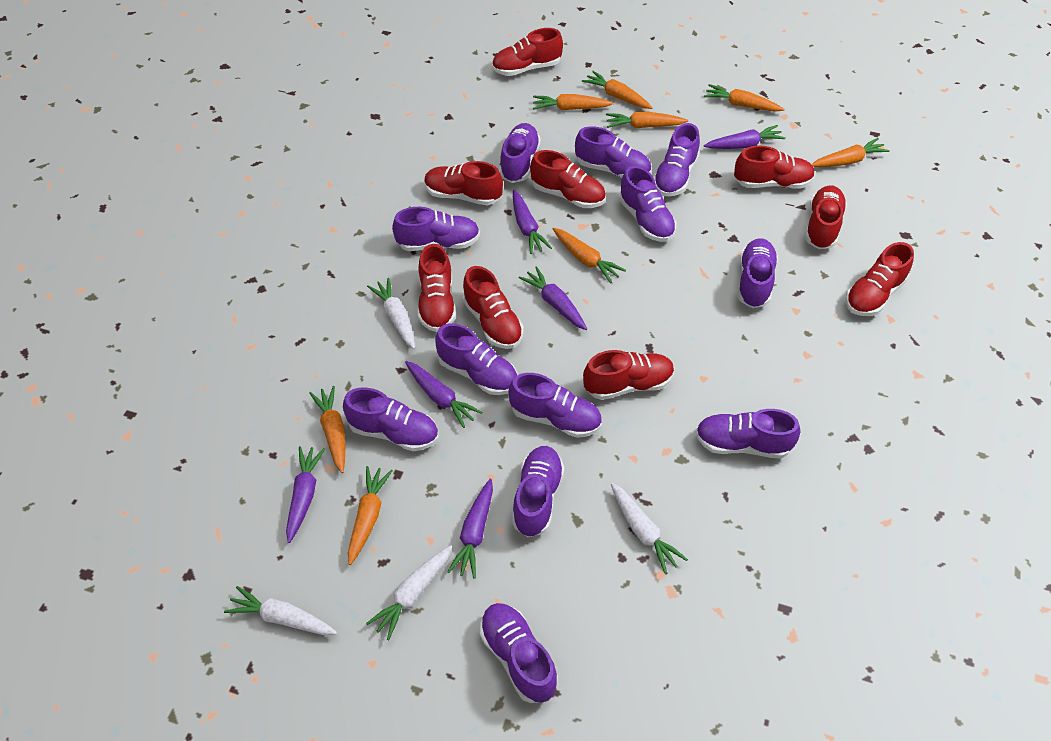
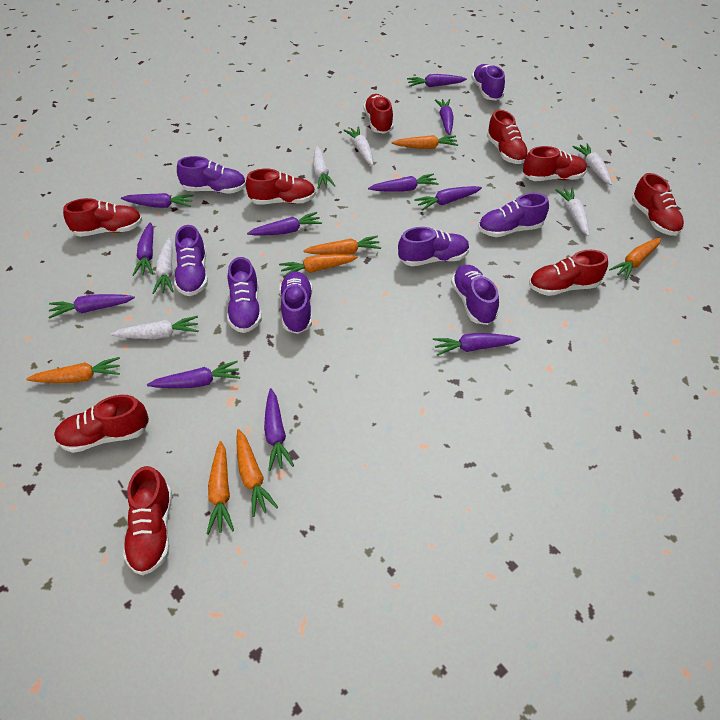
orange carrot: 8 -> 7
purple carrot: 6 -> 11
purple shoe: 12 -> 8
white carrot: 4 -> 6

